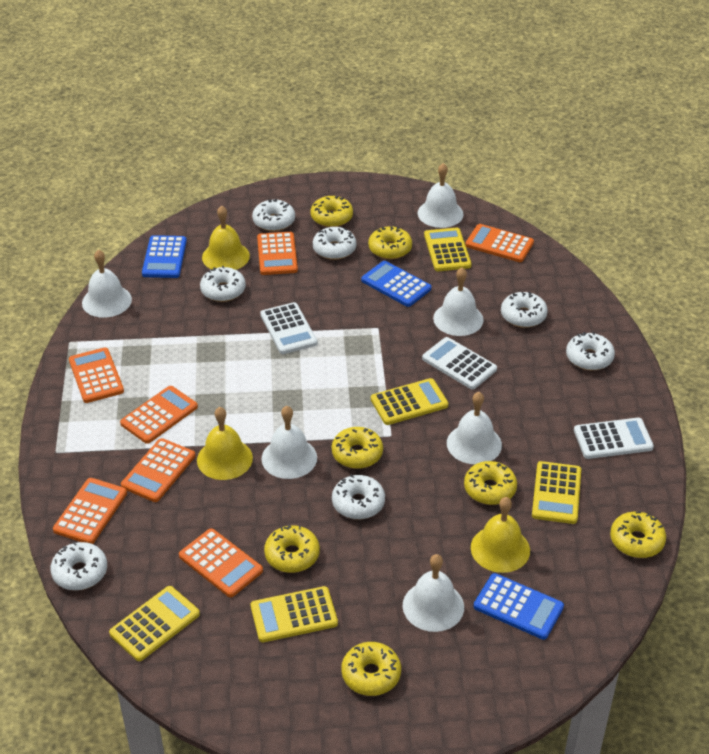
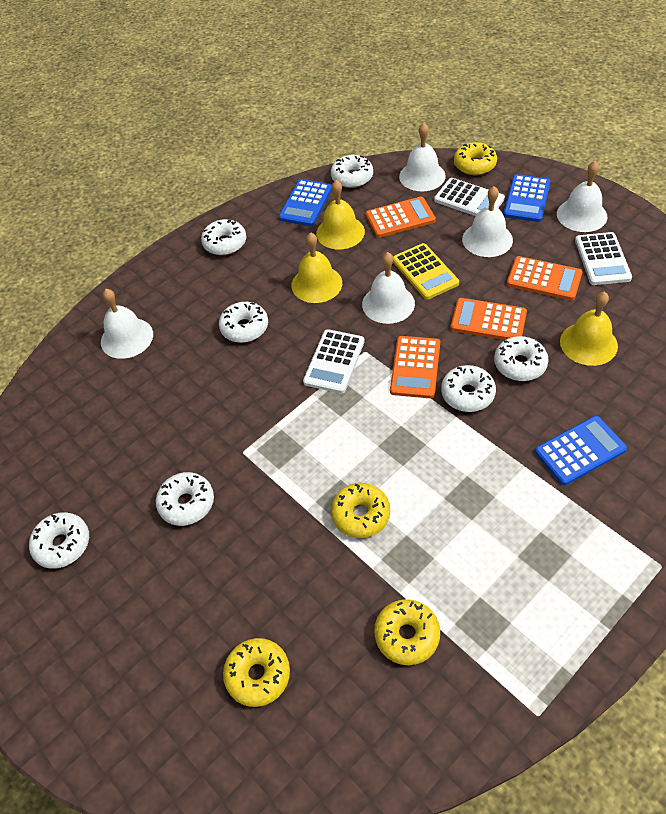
orange calculator: 7 -> 4
white bell: 6 -> 5
yellow calculator: 5 -> 1
yellow donut: 7 -> 4

